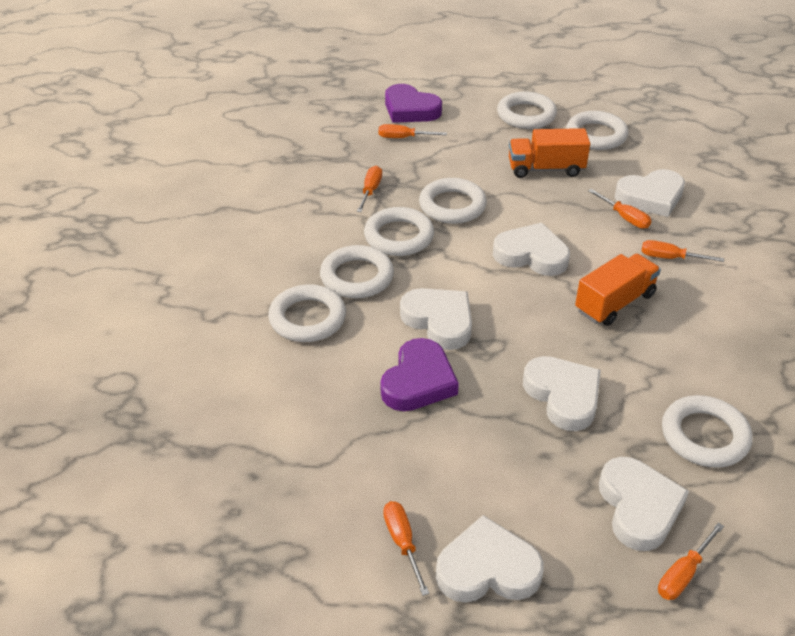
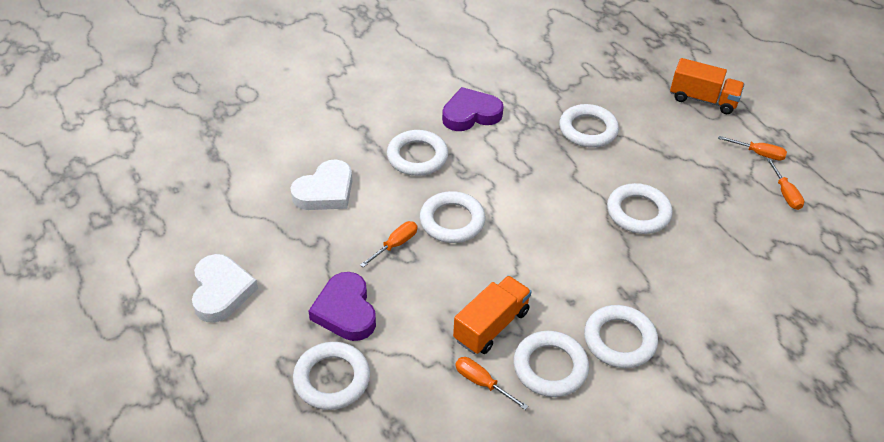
orange screwdriver: 6 -> 4
white heart: 6 -> 2

